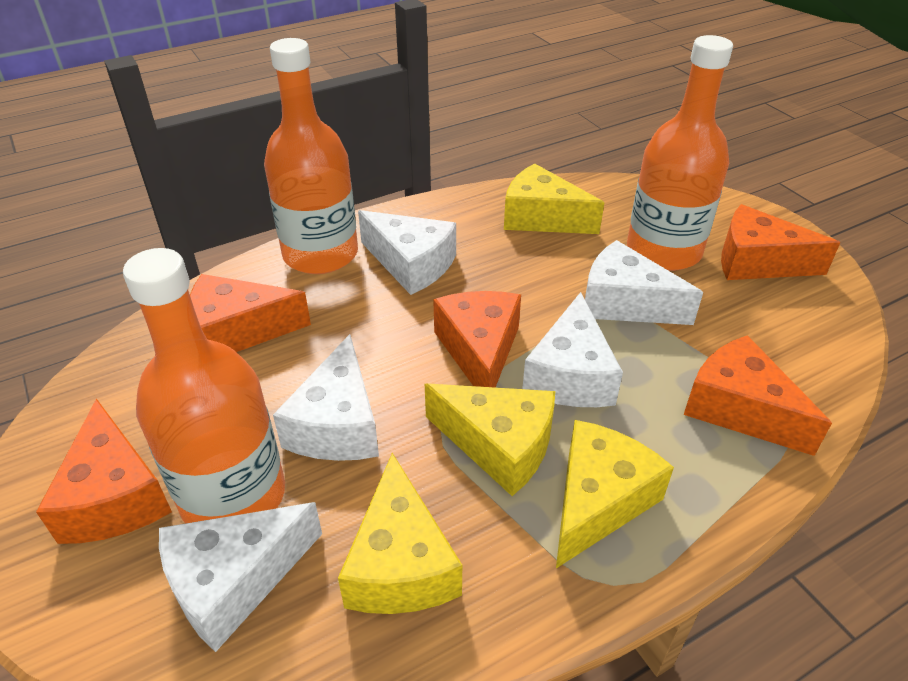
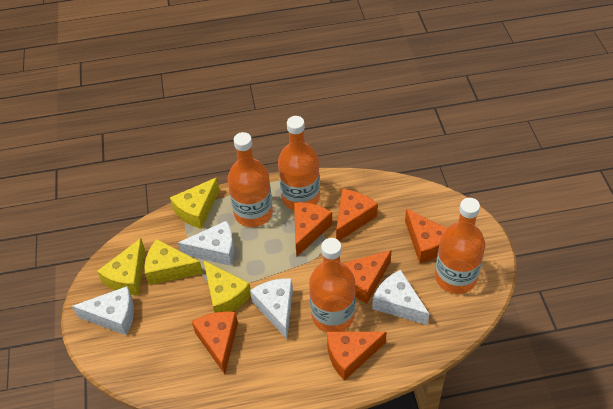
orange bottle: 3 -> 4
orange cheese: 5 -> 6
white cheese: 5 -> 4

